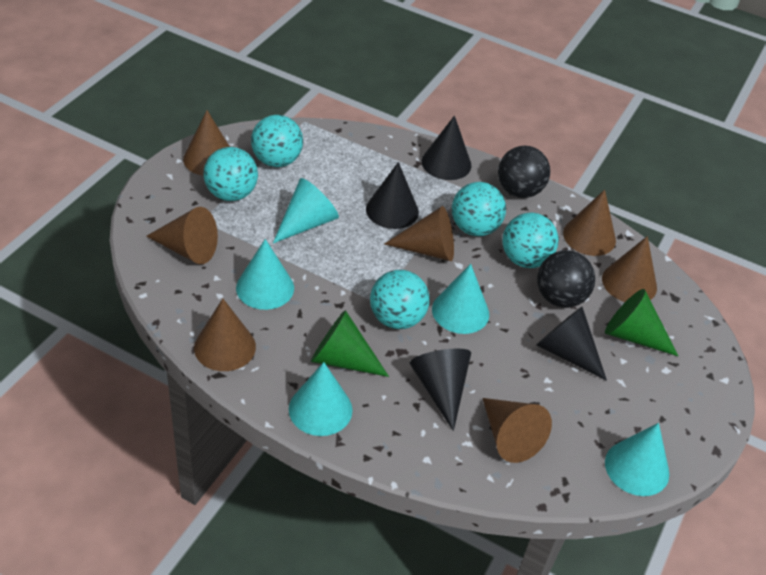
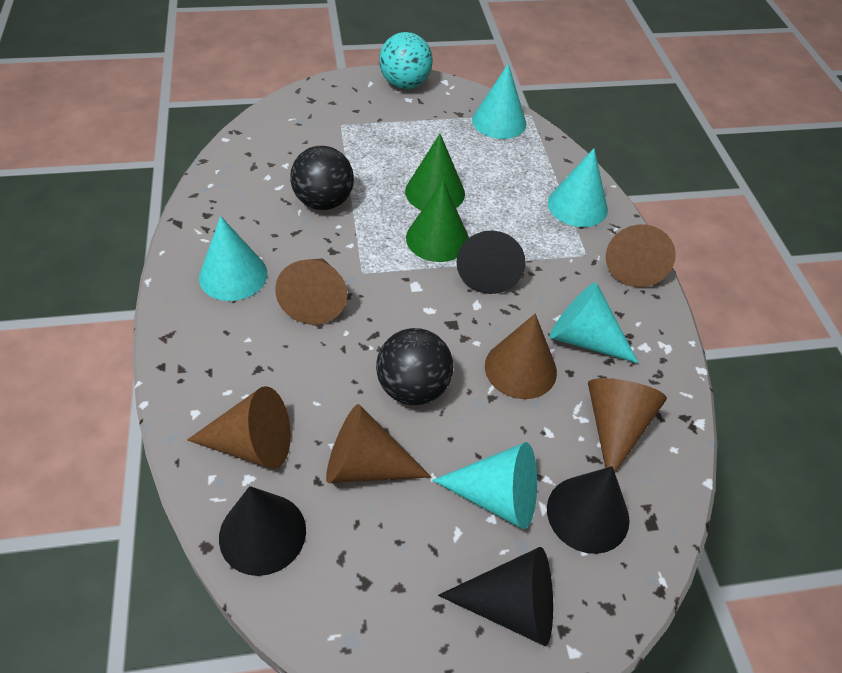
brown cone: 7 -> 6
turquoise ball: 5 -> 1

